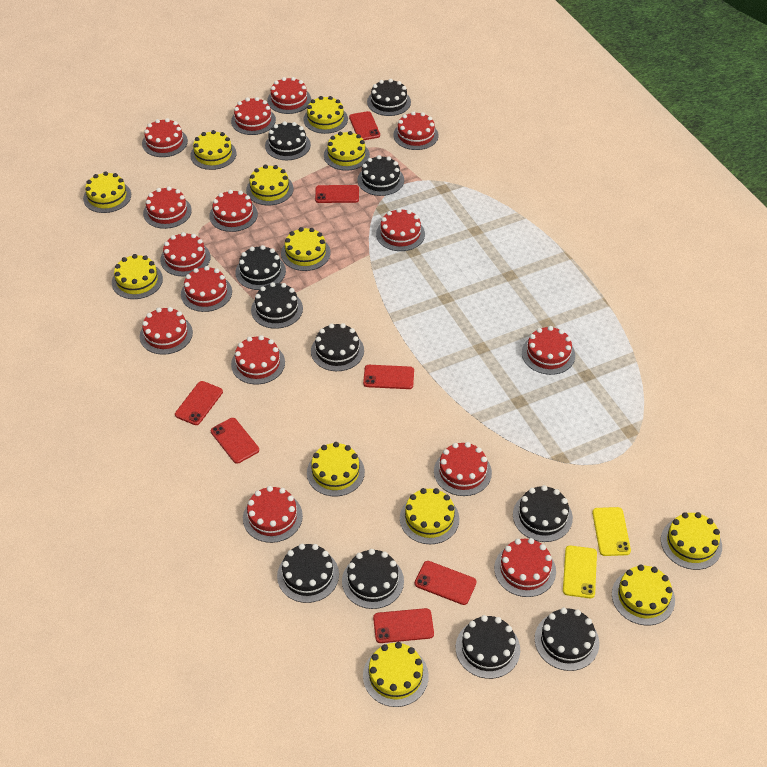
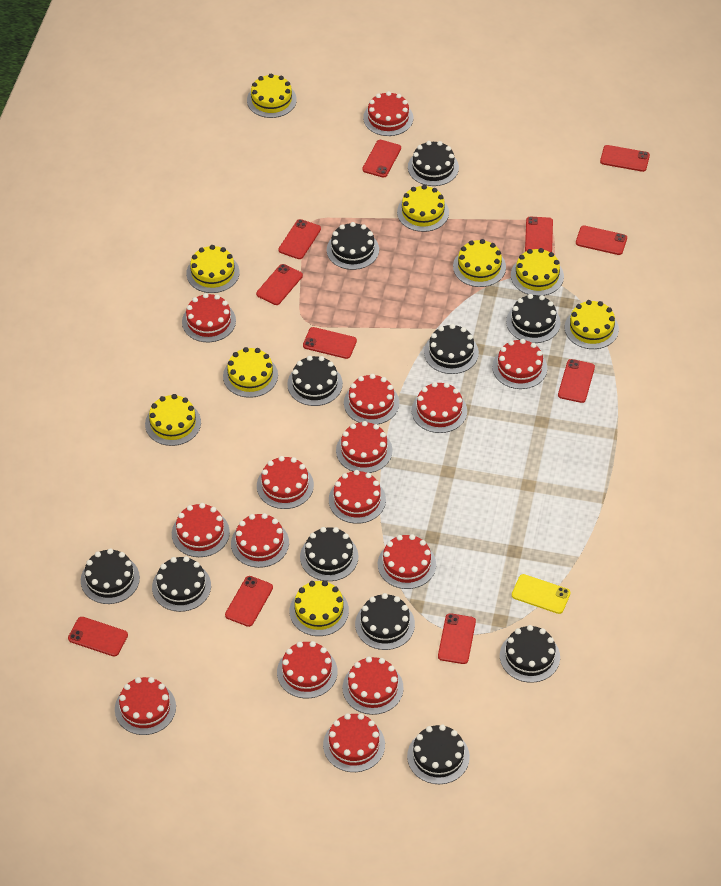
red phone: 7 -> 11
yellow cake: 12 -> 9
yellow phone: 2 -> 1

